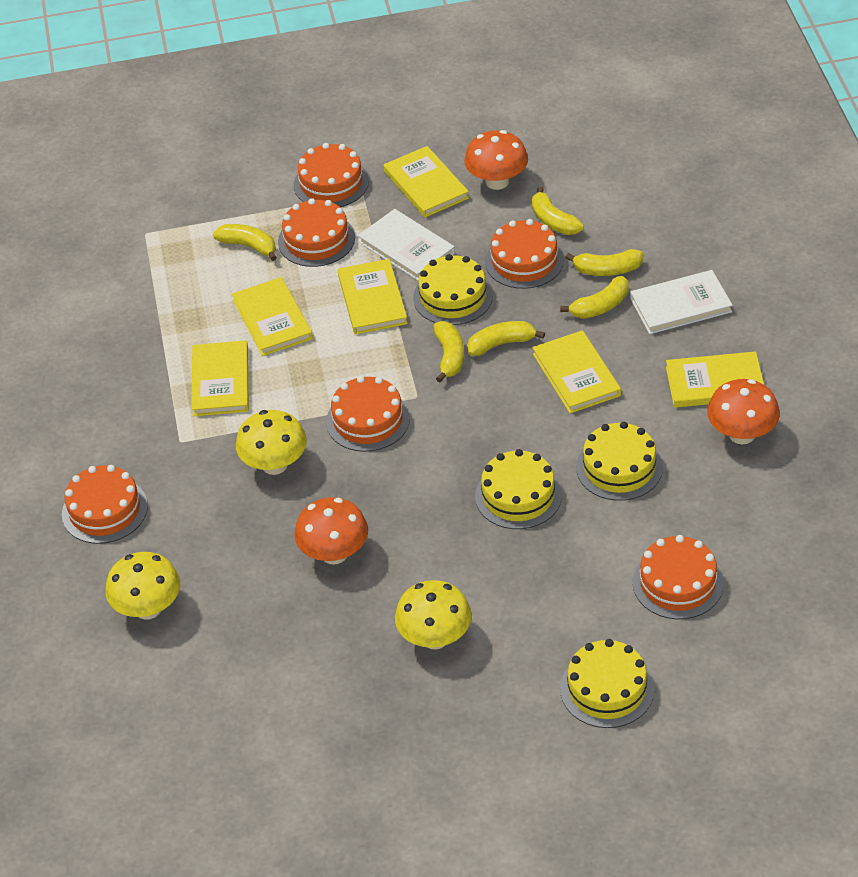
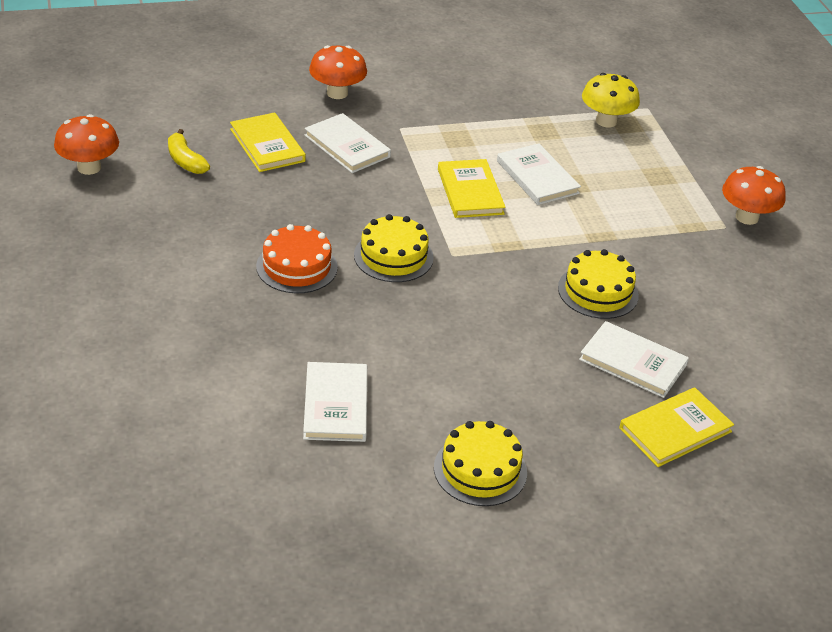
orange cake: 6 -> 1
white book: 2 -> 4
yellow banana: 6 -> 1
yellow book: 6 -> 3
yellow cake: 4 -> 3
yellow mushroom: 3 -> 1

